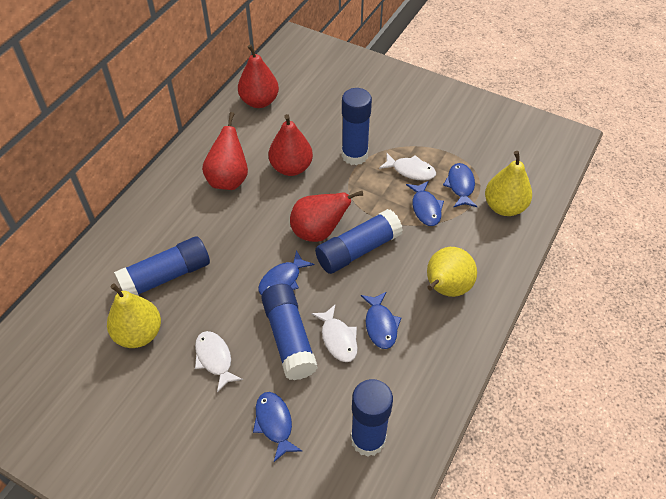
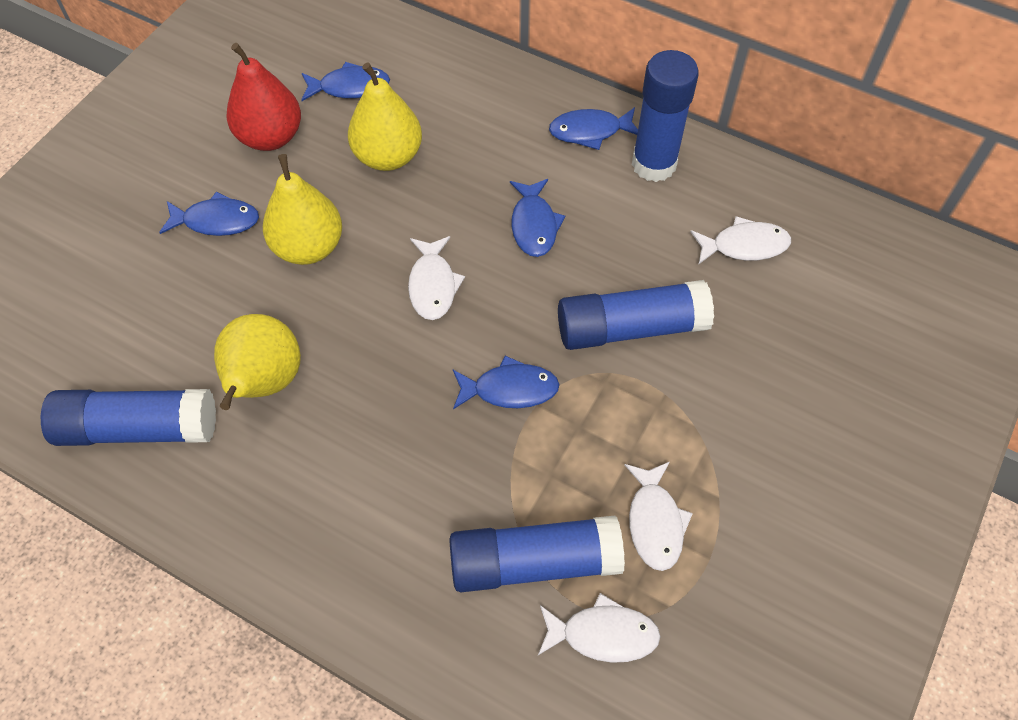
blue glue stick: 5 -> 4
red pear: 4 -> 1
white fish: 3 -> 4

